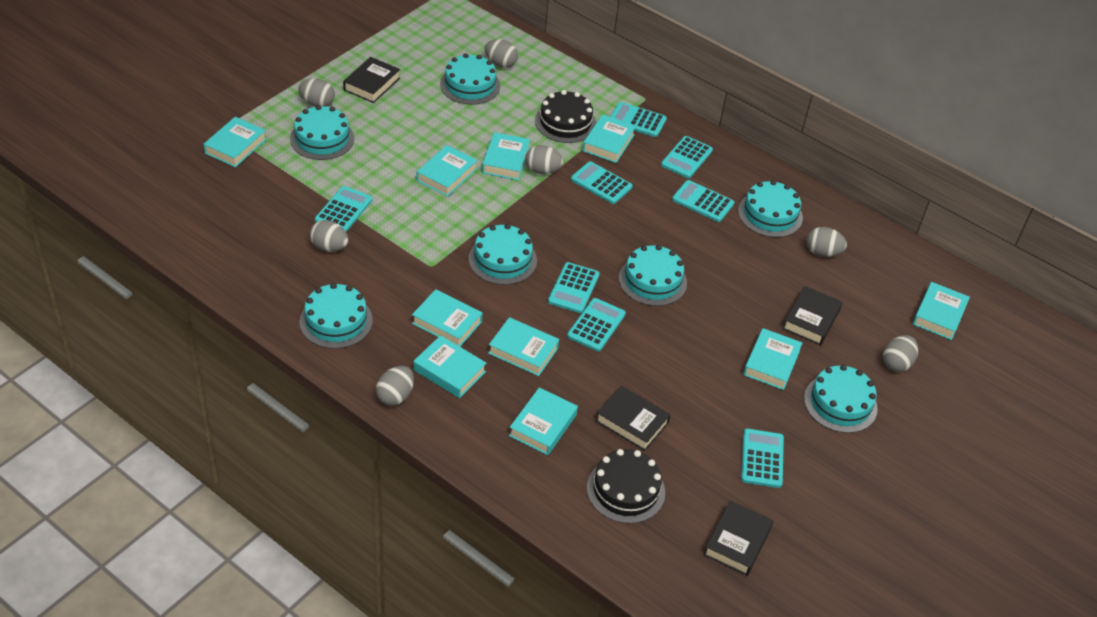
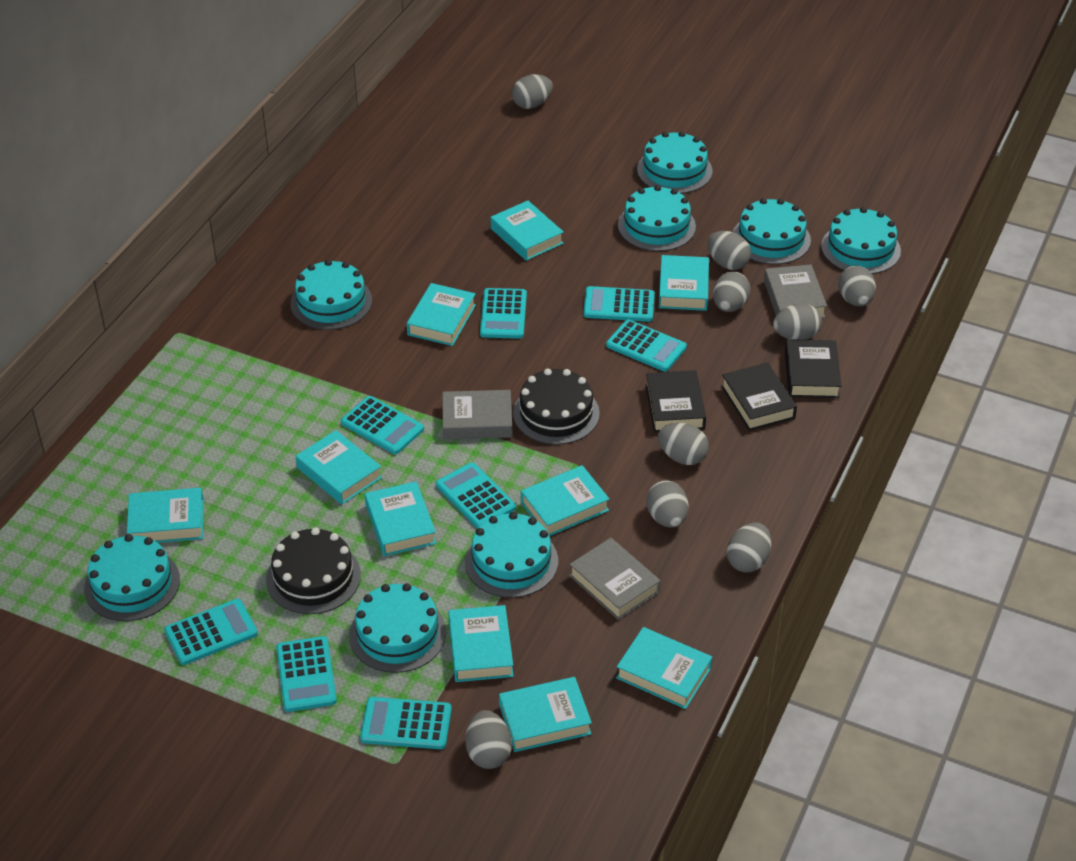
black book: 4 -> 3
grey book: 0 -> 3
grey egg: 7 -> 9
turquoise cake: 7 -> 8

